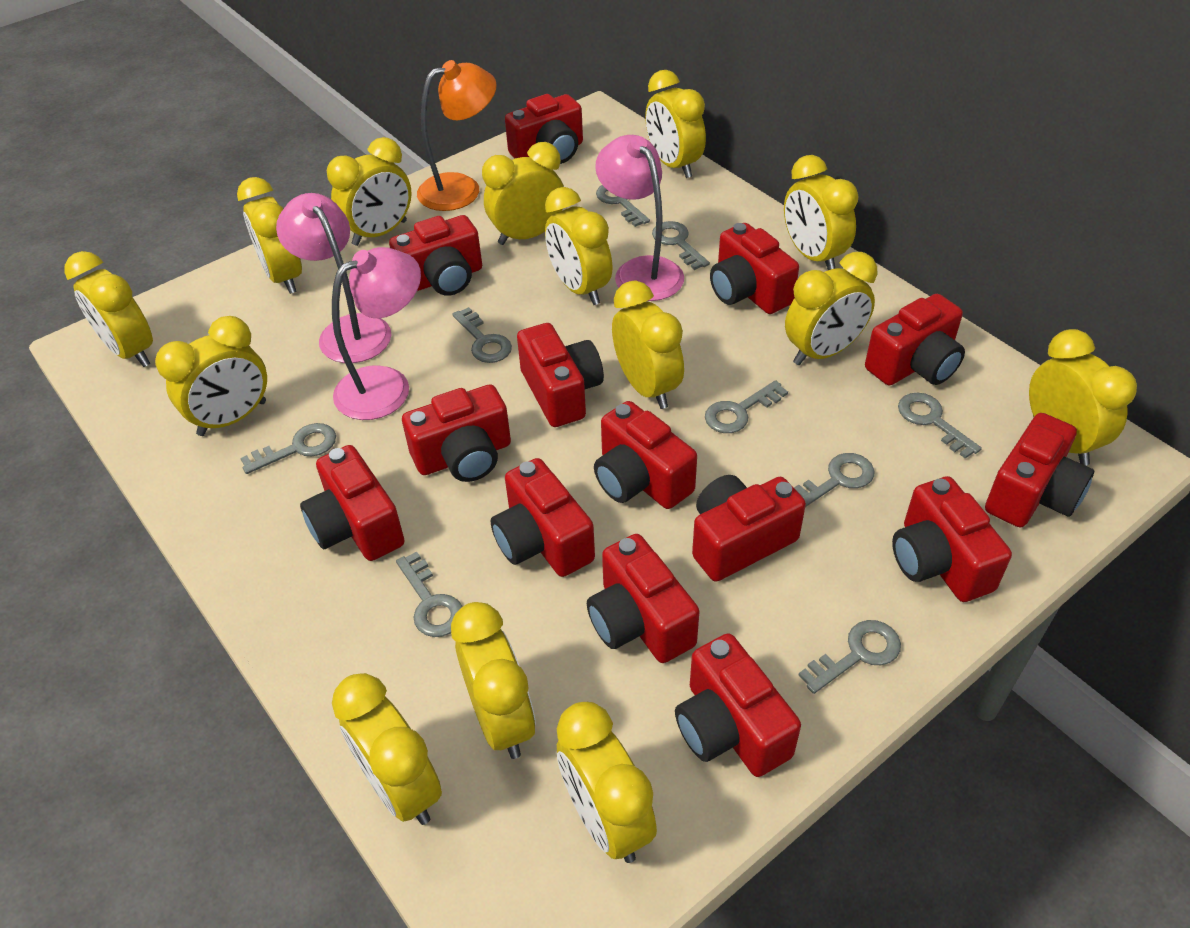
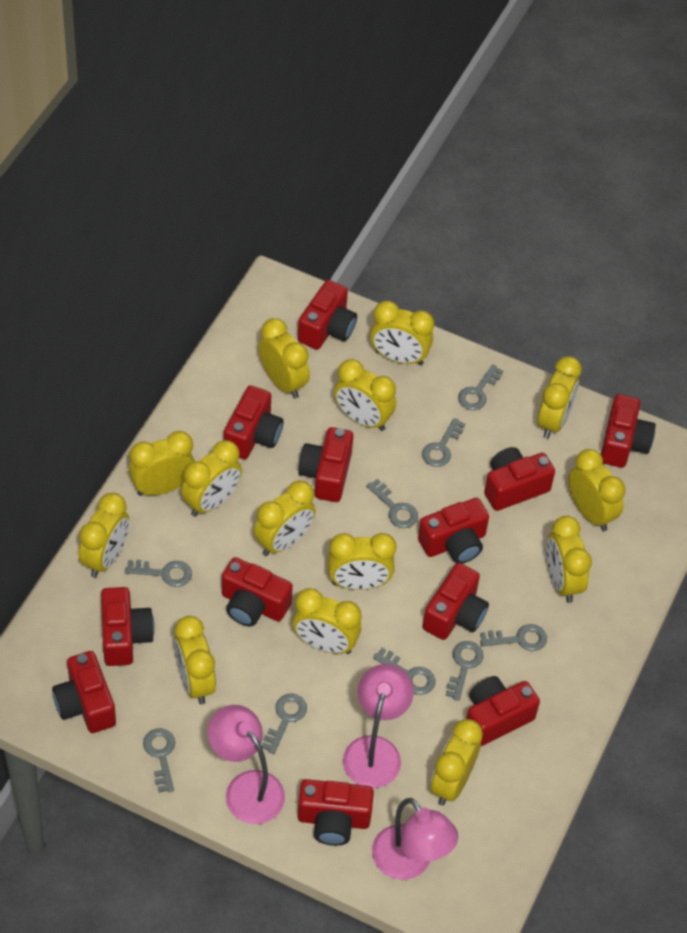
orange lamp: 1 -> 0
red camera: 14 -> 12

